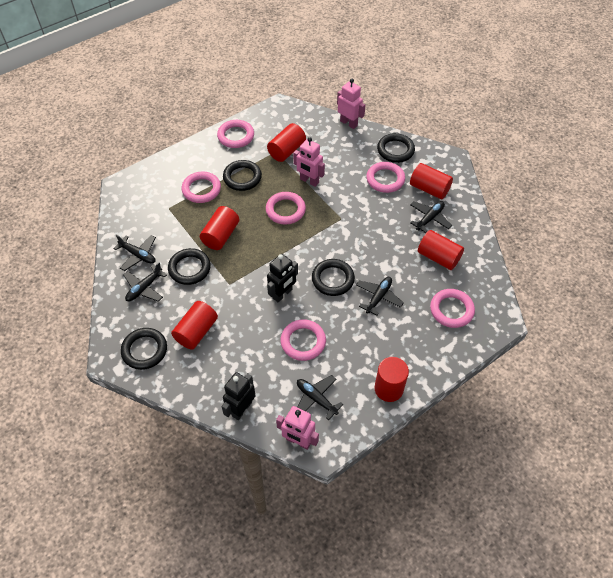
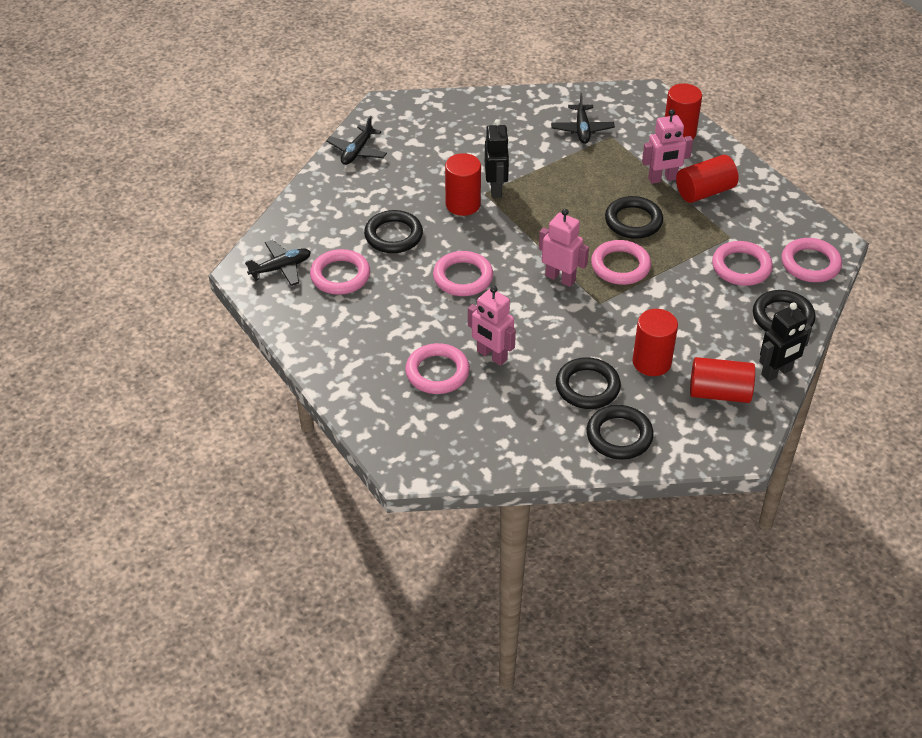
black plane: 5 -> 3
red cylinder: 6 -> 5

